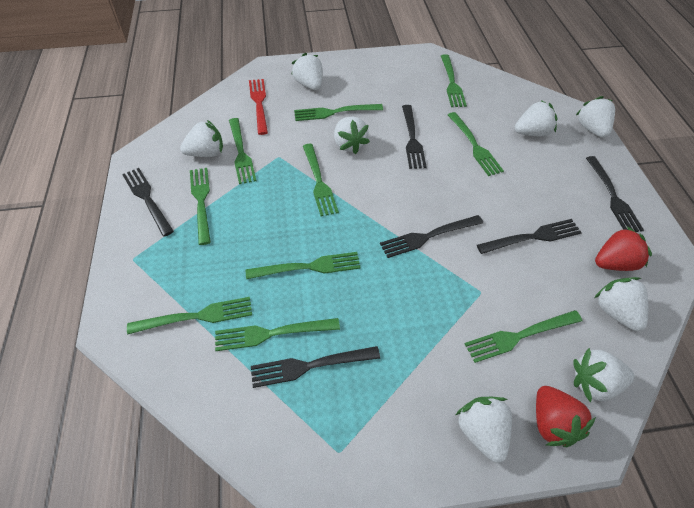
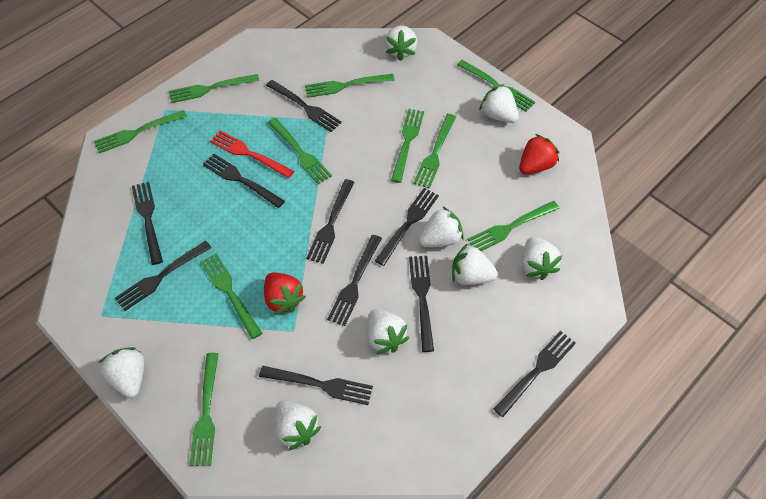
black fork: 6 -> 10

